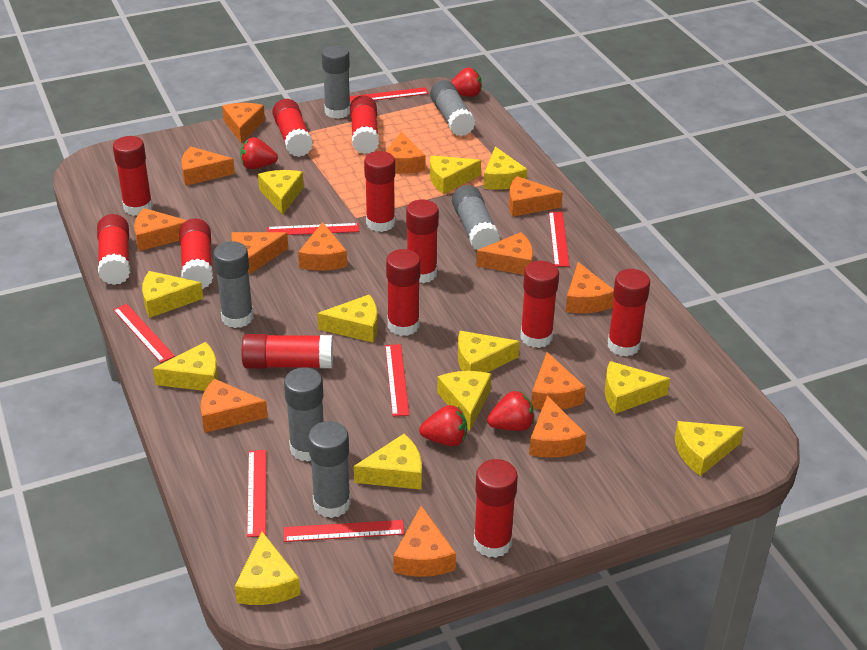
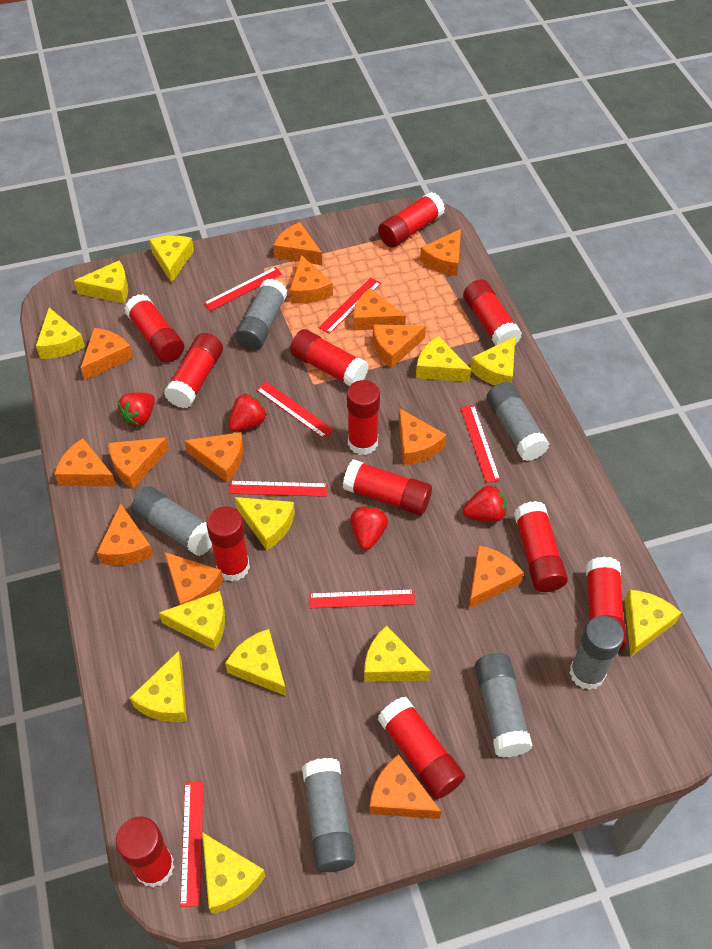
orange cheese: 13 -> 14

